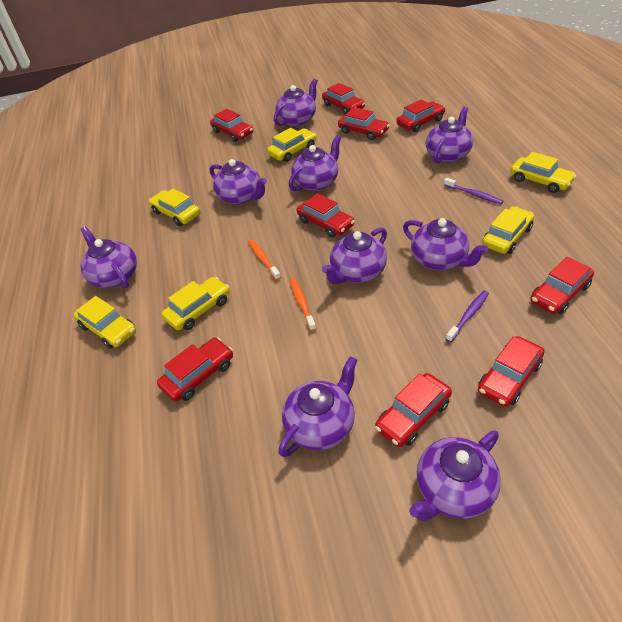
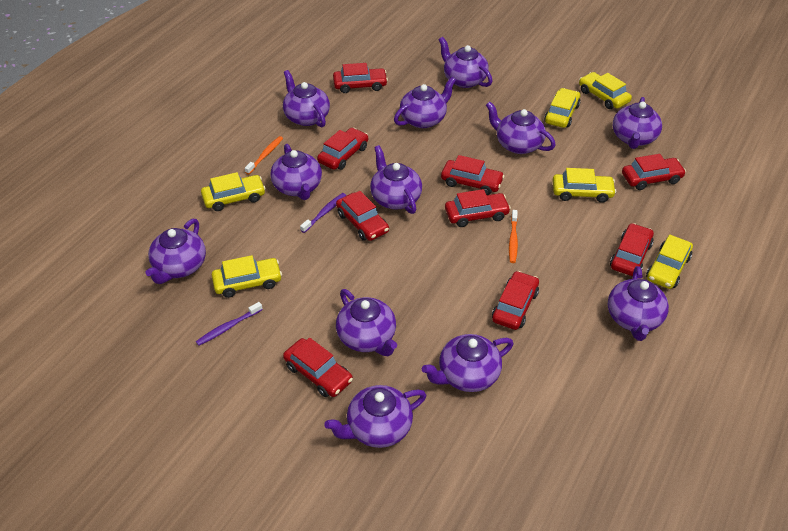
purple teapot: 9 -> 12

